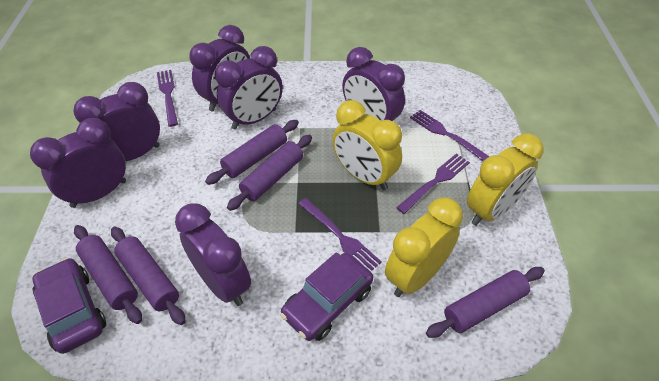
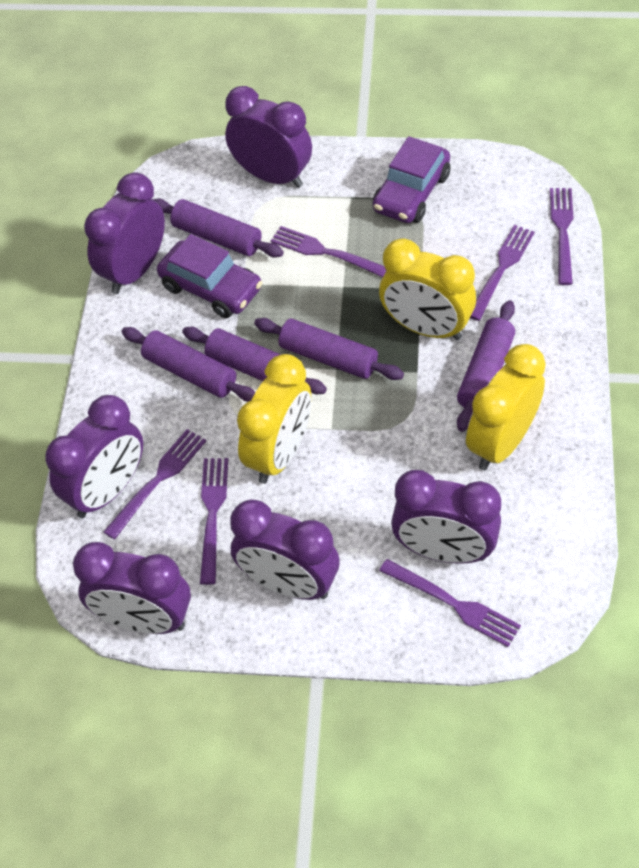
purple fork: 4 -> 6

